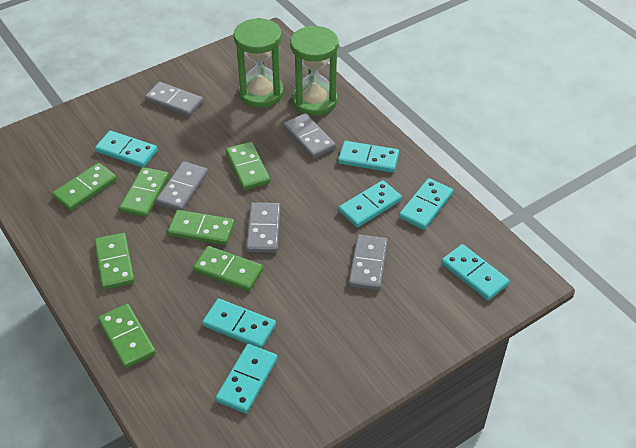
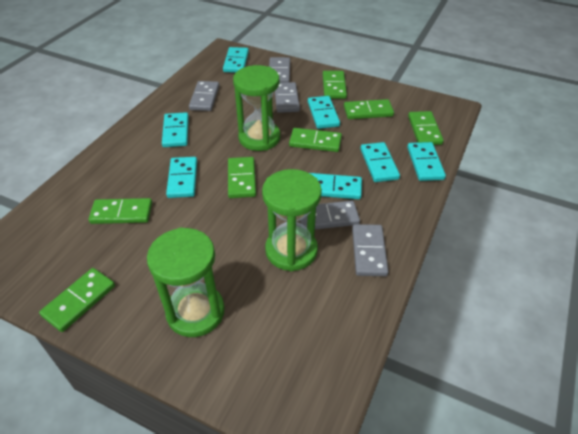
green hourglass: 2 -> 3

